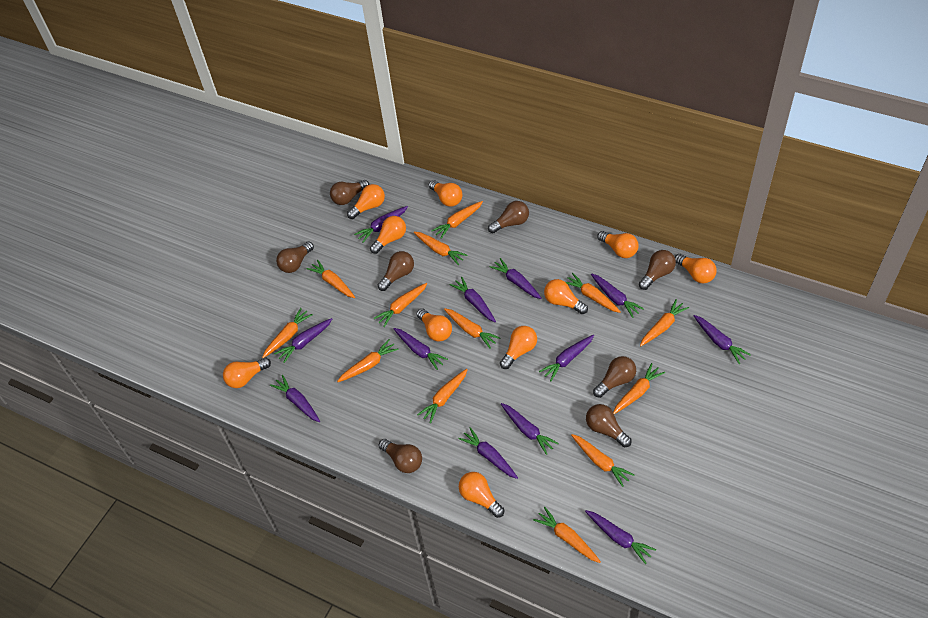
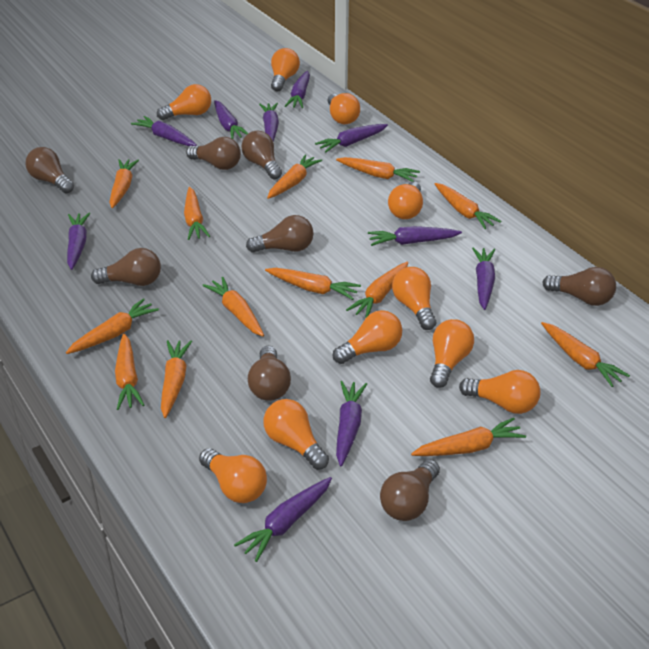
purple carrot: 12 -> 10

